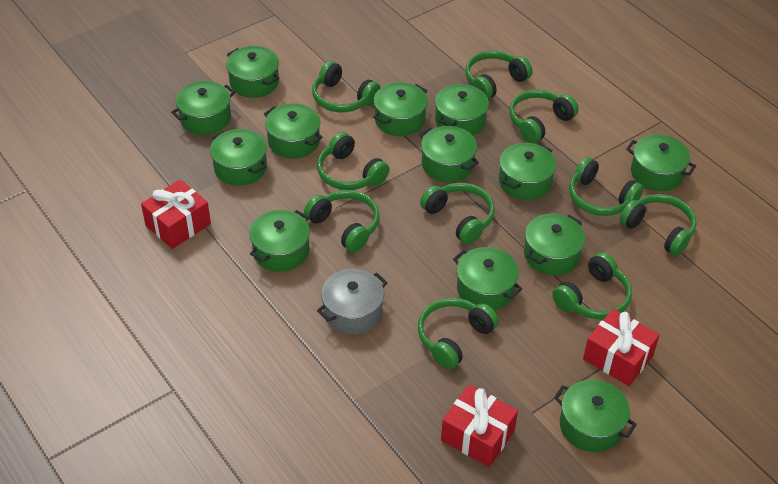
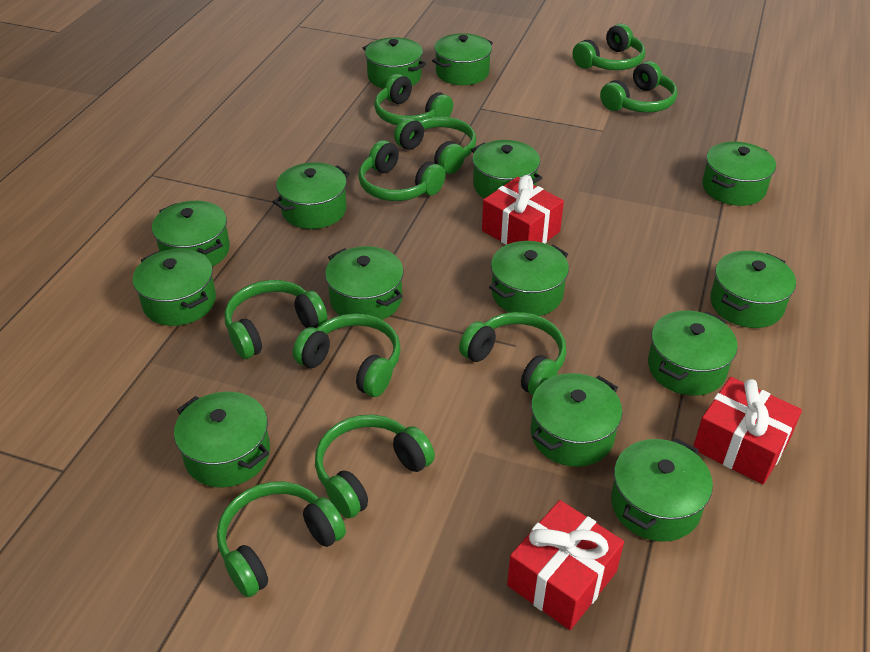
green pot: 13 -> 14
grey pot: 1 -> 0

